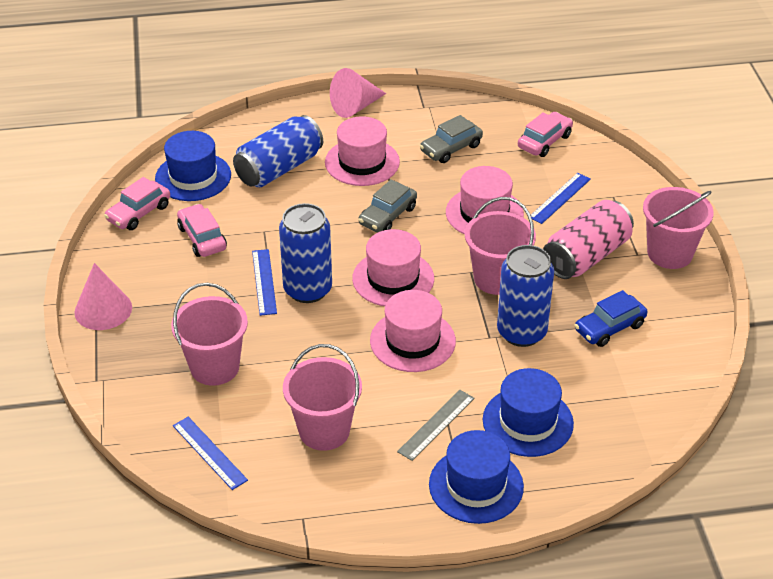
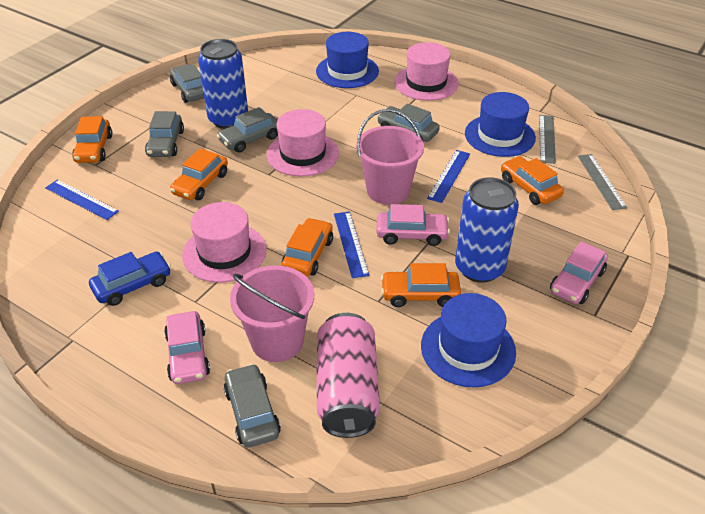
blue can: 3 -> 2
grey car: 2 -> 5
grey ruler: 1 -> 2
orange car: 0 -> 5
pink bucket: 4 -> 2
pink cone: 2 -> 0
pink hat: 4 -> 3

